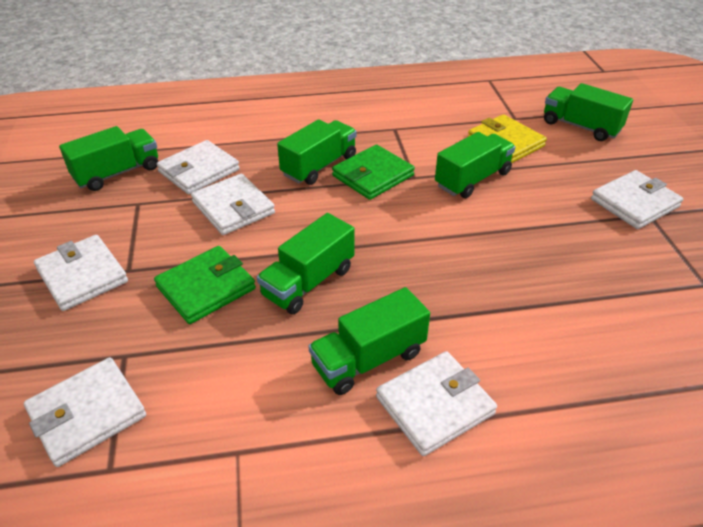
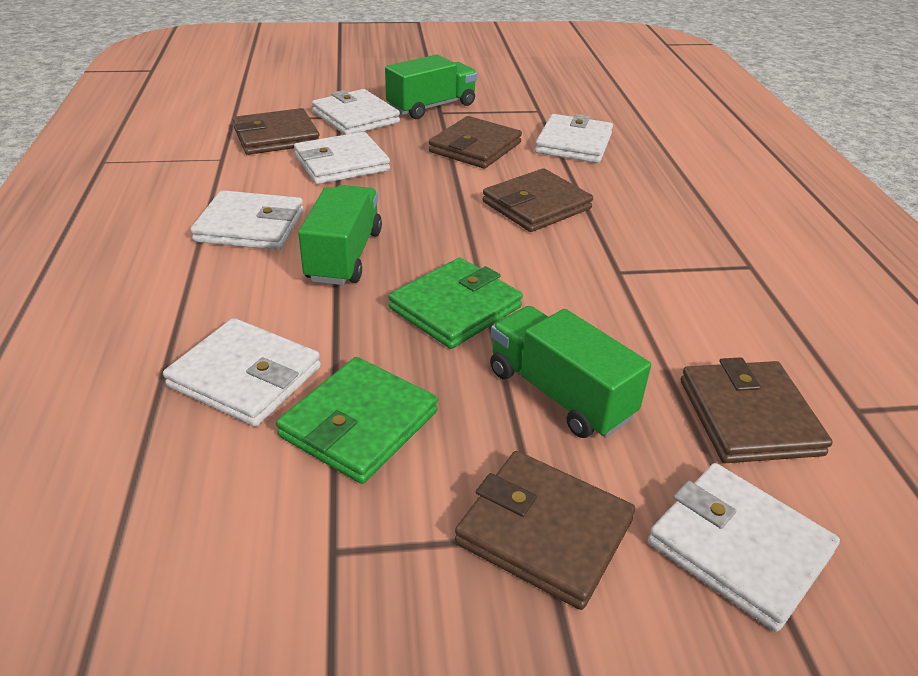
brown wallet: 0 -> 5
green truck: 6 -> 3
yellow wallet: 1 -> 0

